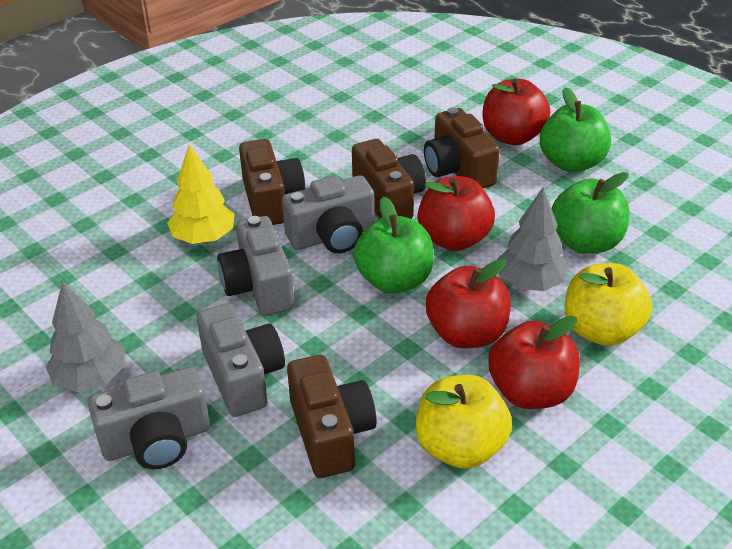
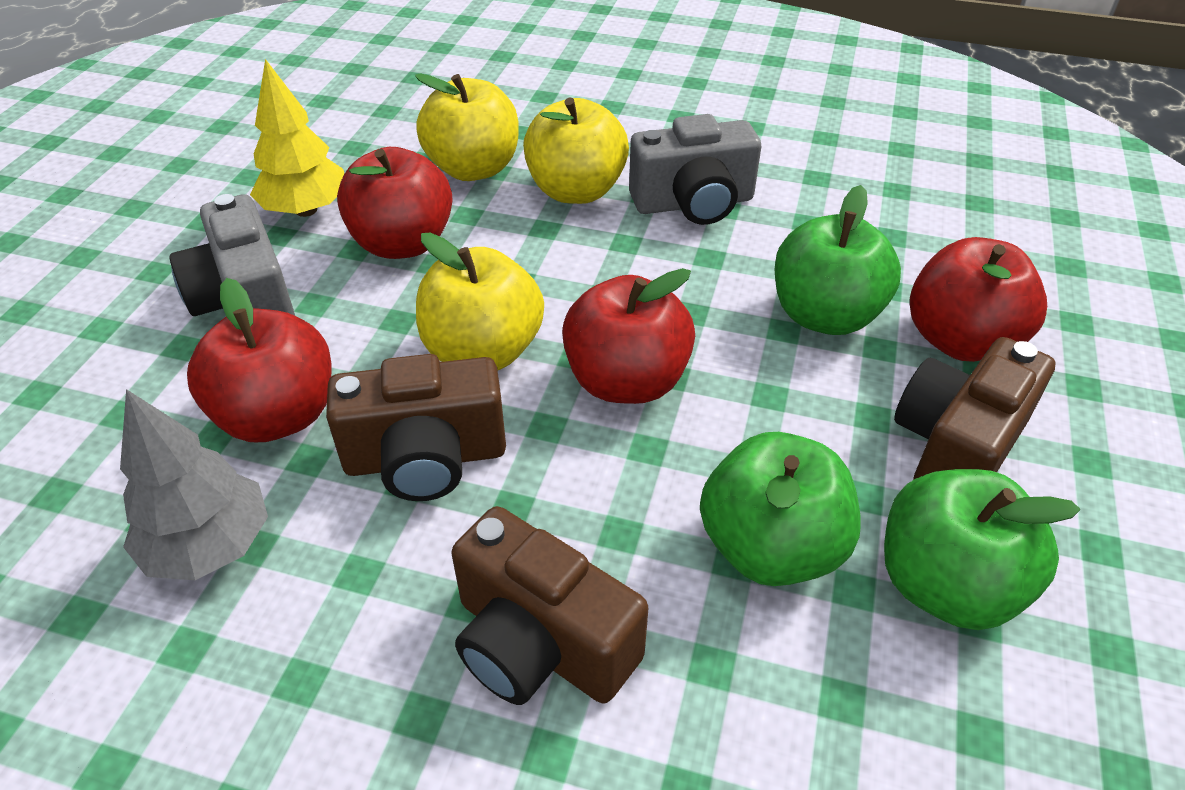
brown camera: 4 -> 3
grey camera: 4 -> 2
grey tree: 2 -> 1
yellow apple: 2 -> 3

